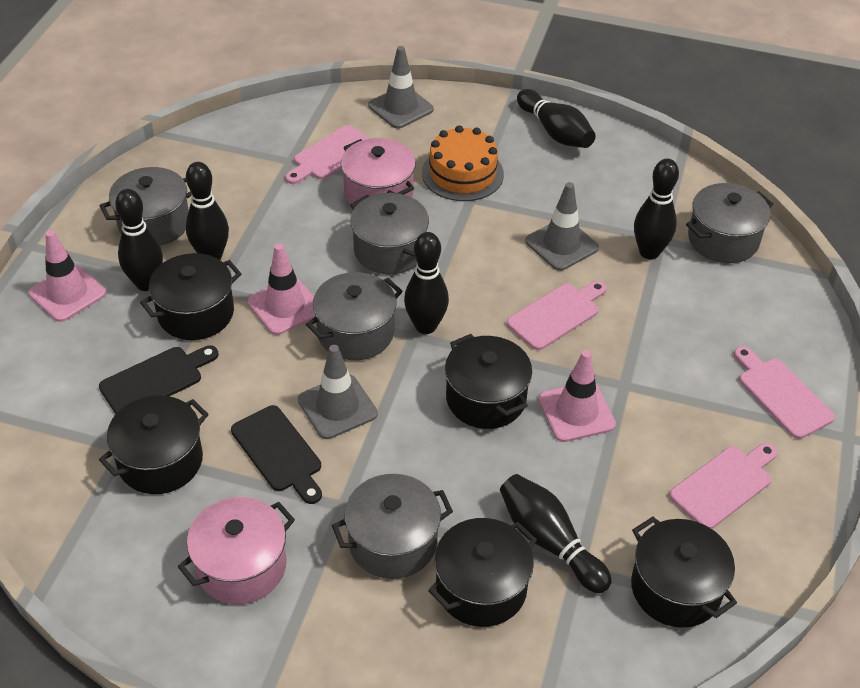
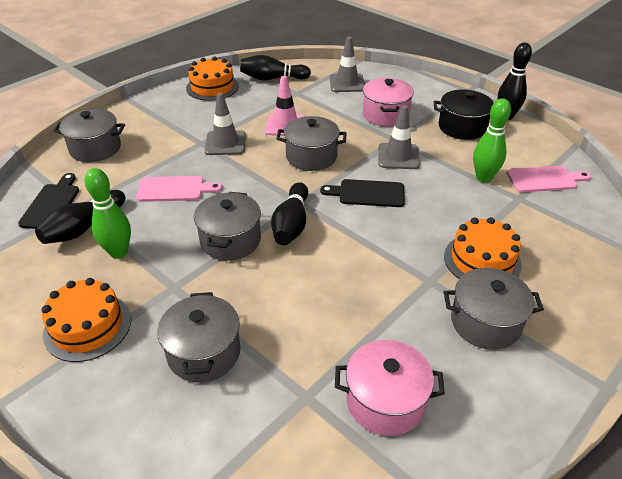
black bowling pin: 6 -> 4
black pot: 5 -> 1
green bowling pin: 0 -> 2
orange cake: 1 -> 3
pink cutting board: 4 -> 2
pink traffic cone: 3 -> 1

